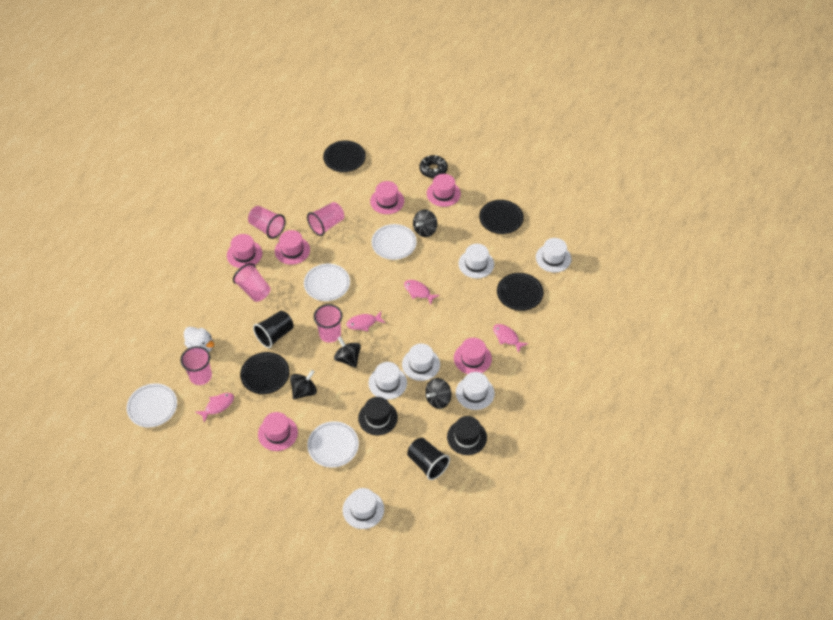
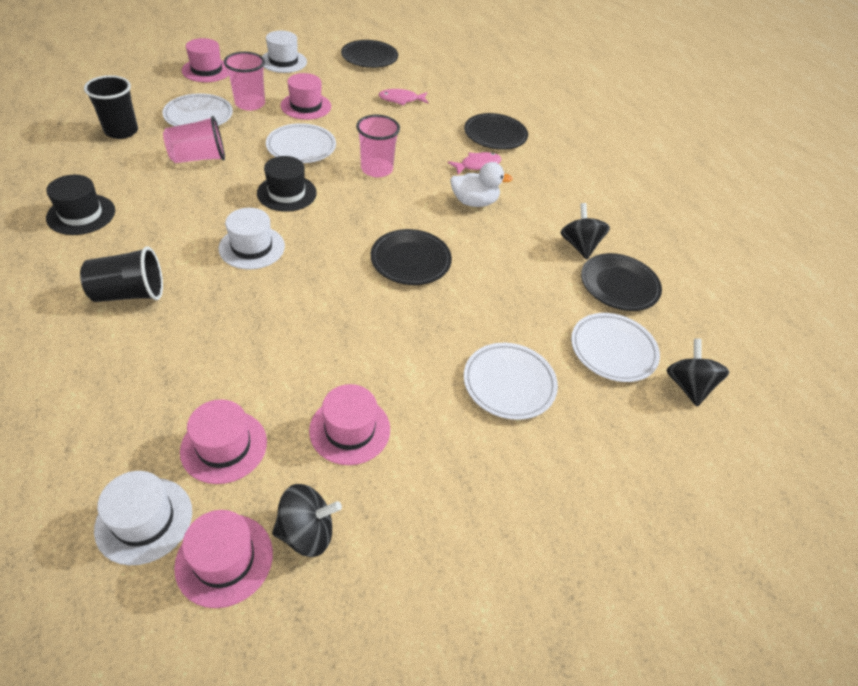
black donut: 1 -> 0
black spinning top: 4 -> 3
pink cup: 5 -> 3
pink fish: 4 -> 2
pink hat: 6 -> 5
white hat: 6 -> 3

